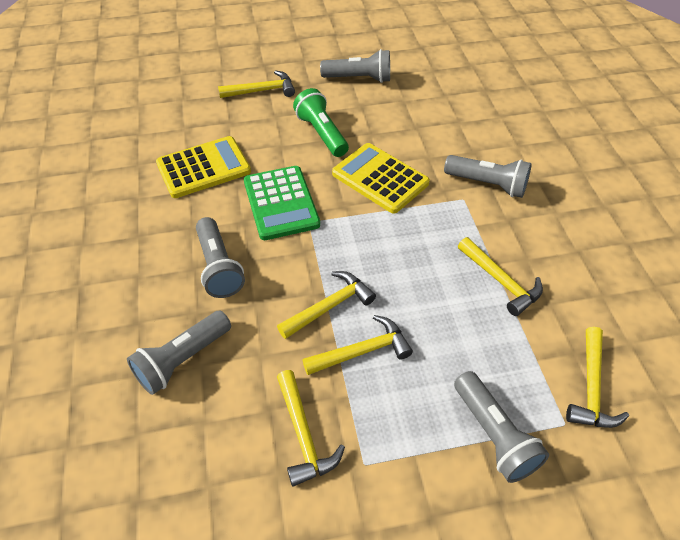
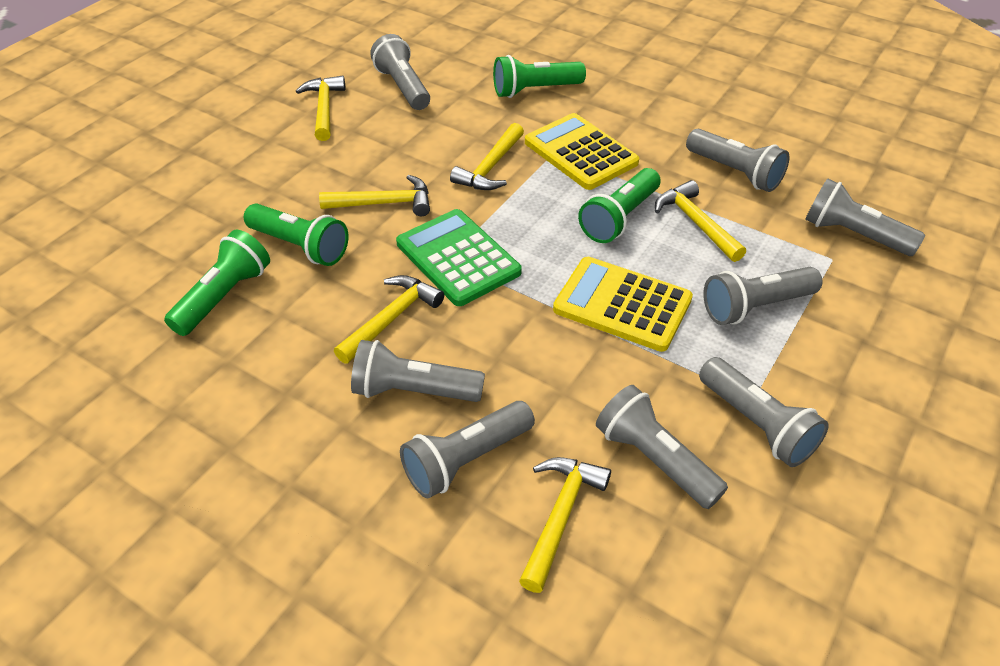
green flashlight: 1 -> 4
grey flashlight: 5 -> 8

